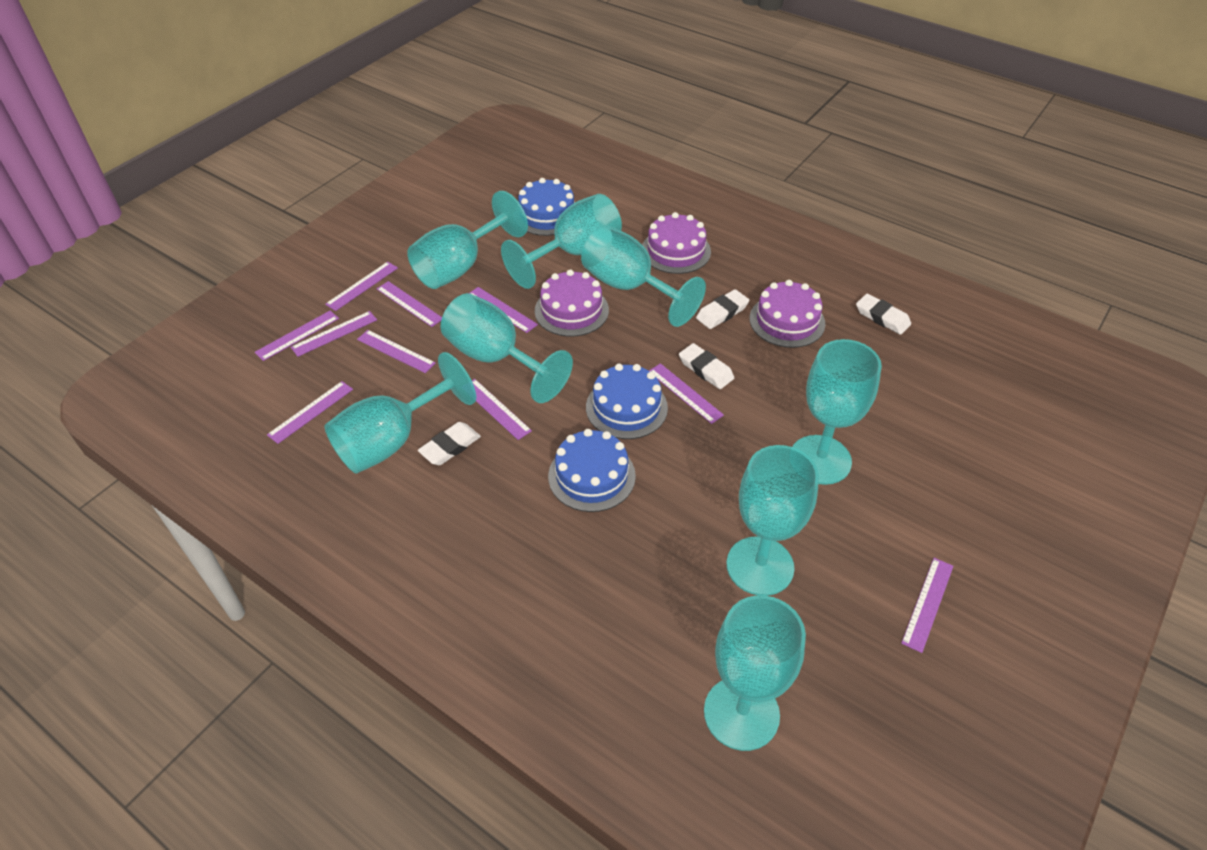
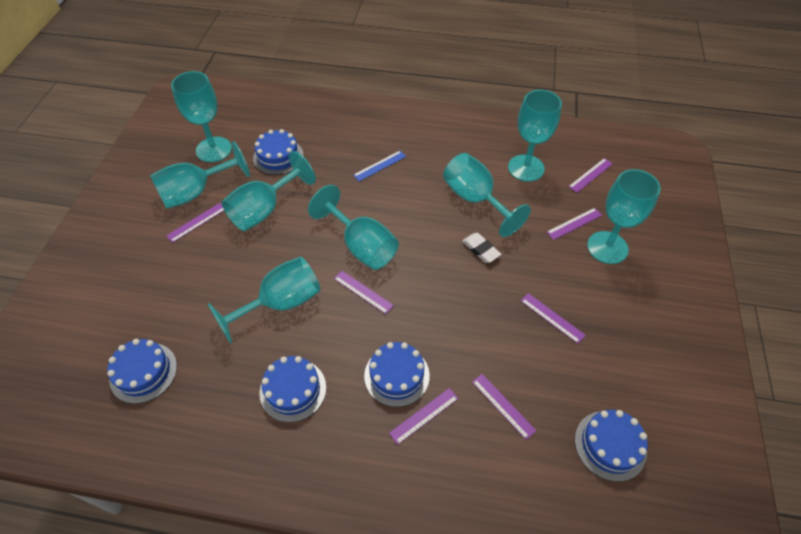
blue cake: 3 -> 5
blue ruler: 0 -> 1
purple cake: 3 -> 0
purple ruler: 10 -> 7
white eraser: 4 -> 1

